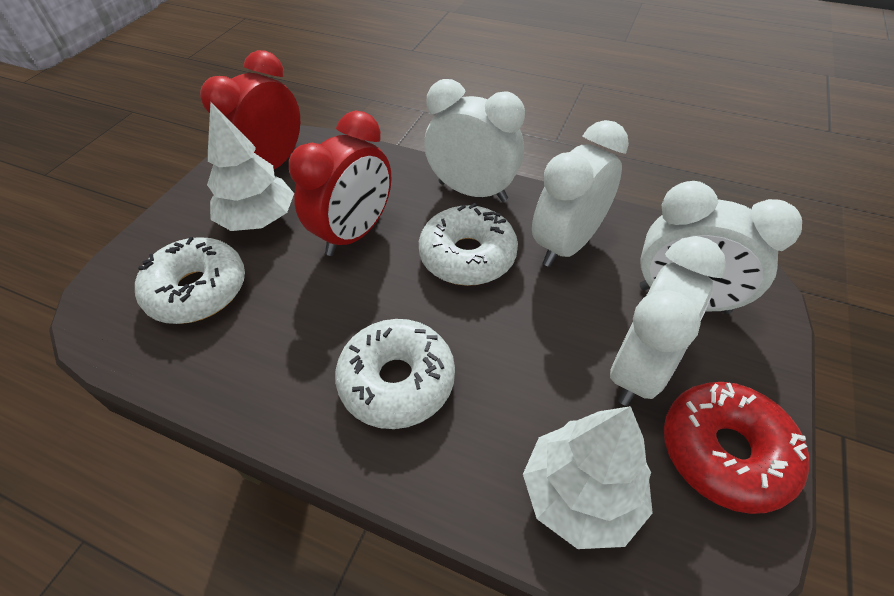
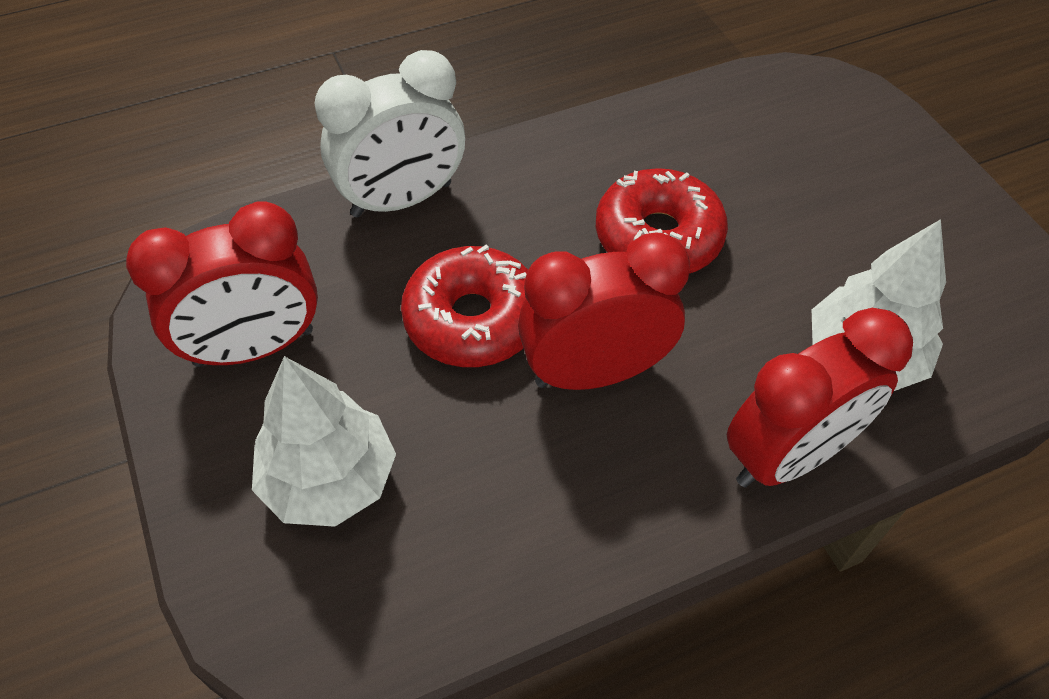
red clock: 2 -> 3
red donut: 1 -> 2
white clock: 4 -> 1
white donut: 3 -> 0

